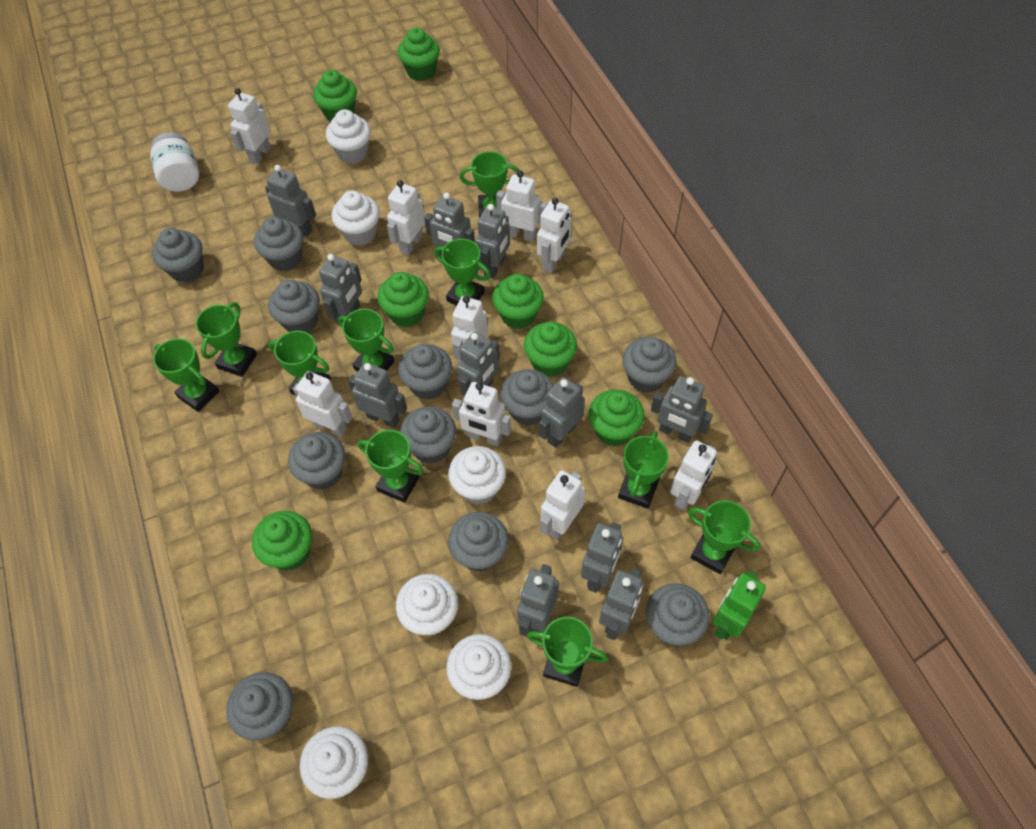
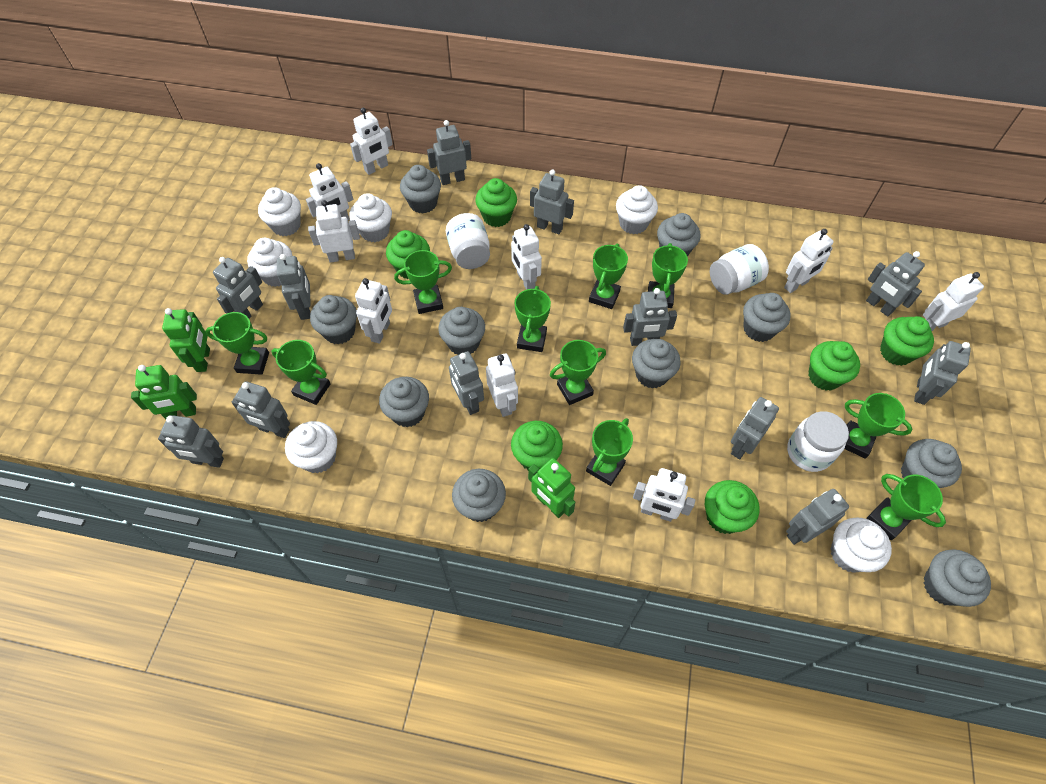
green cupcake: 7 -> 6
green robot: 1 -> 3
grey cupcake: 11 -> 10
grey robot: 11 -> 12
white jar: 1 -> 3

